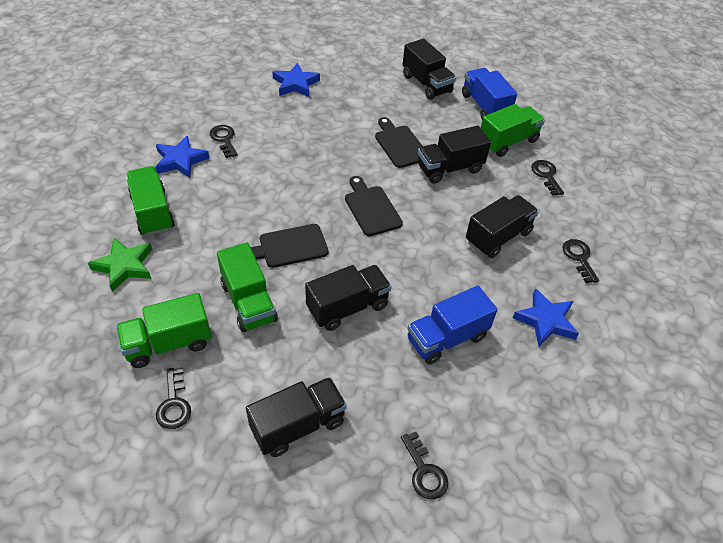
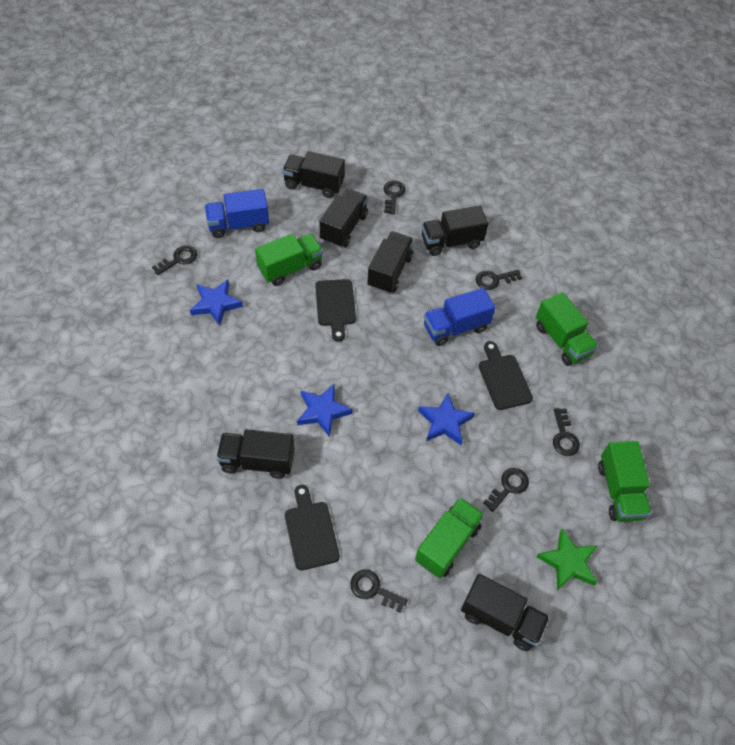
black key: 5 -> 6
black truck: 5 -> 6

